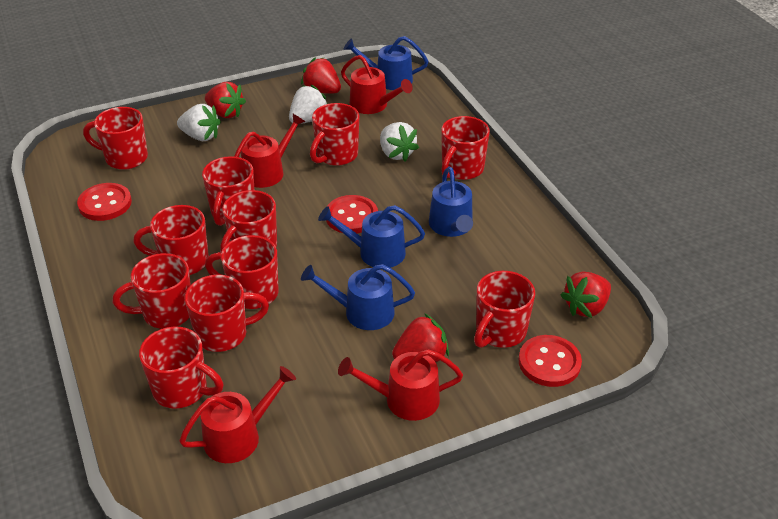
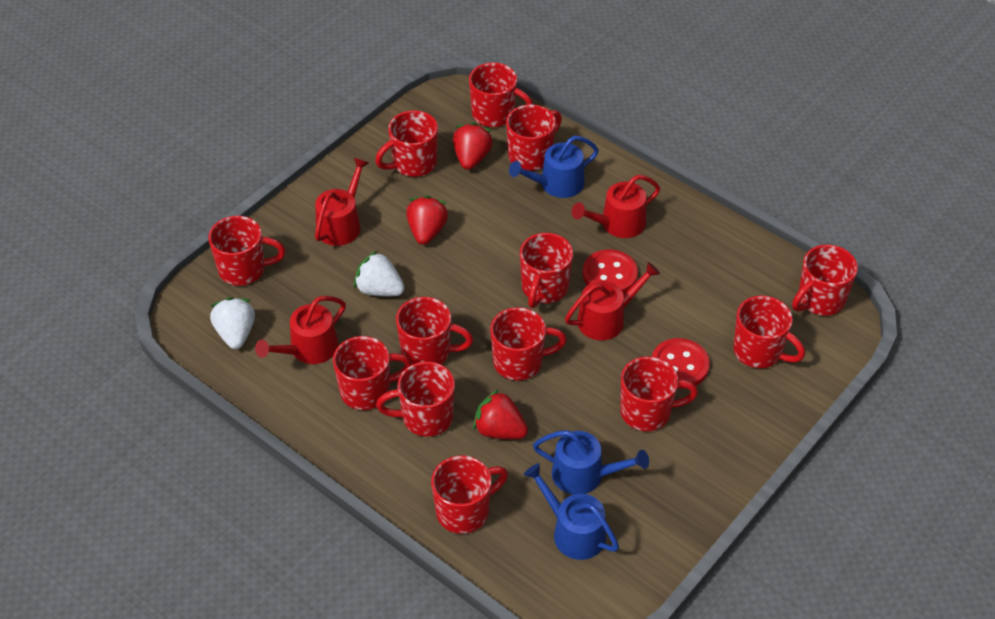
blue watering can: 4 -> 3
red button: 3 -> 2
red mug: 11 -> 13
red strawberry: 4 -> 3
white strawberry: 3 -> 2

